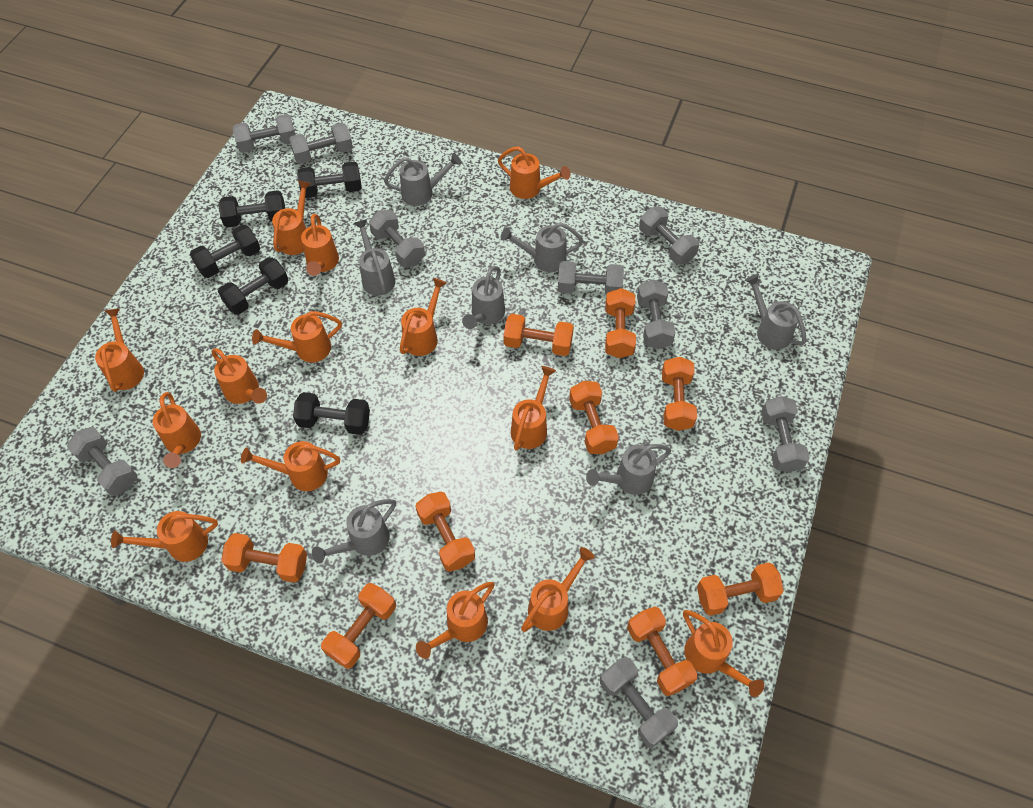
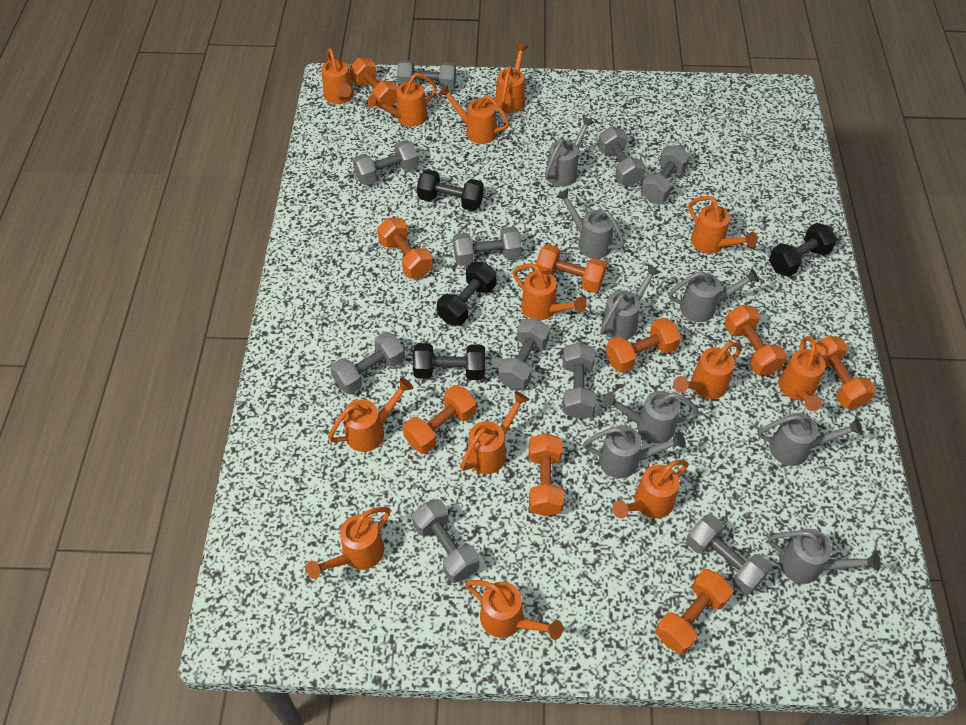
black dumbbell: 5 -> 4
grey dumbbell: 9 -> 10
grey watering can: 7 -> 8
orange watering can: 14 -> 13

